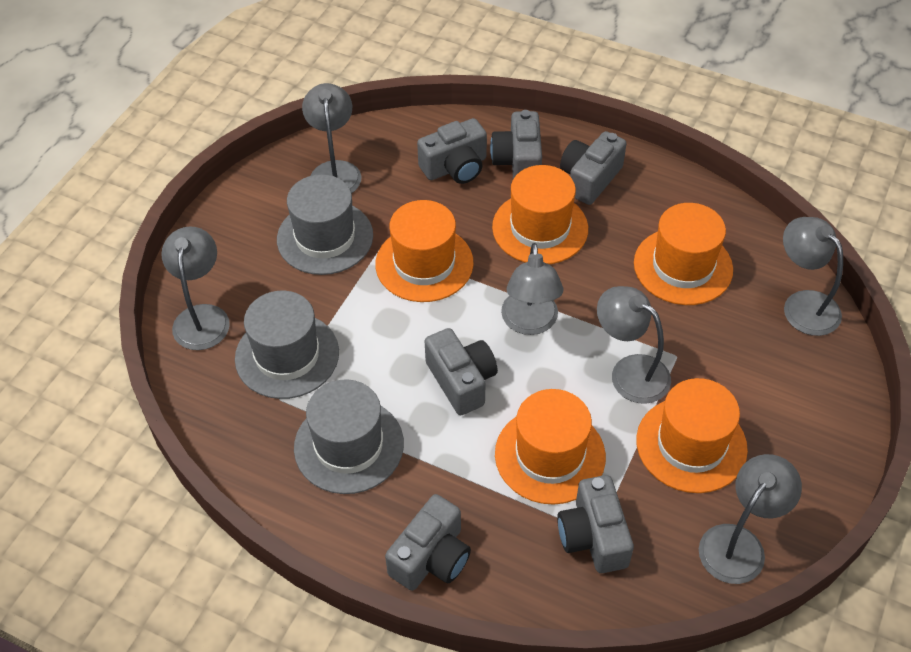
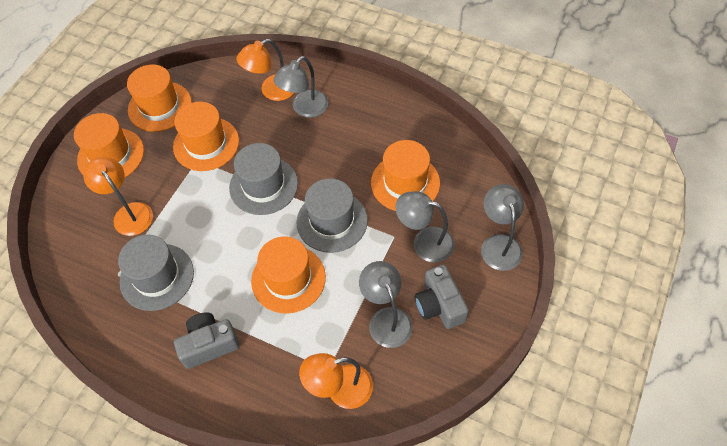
grey camera: 6 -> 2
grey lamp: 6 -> 4
orange lamp: 0 -> 3

